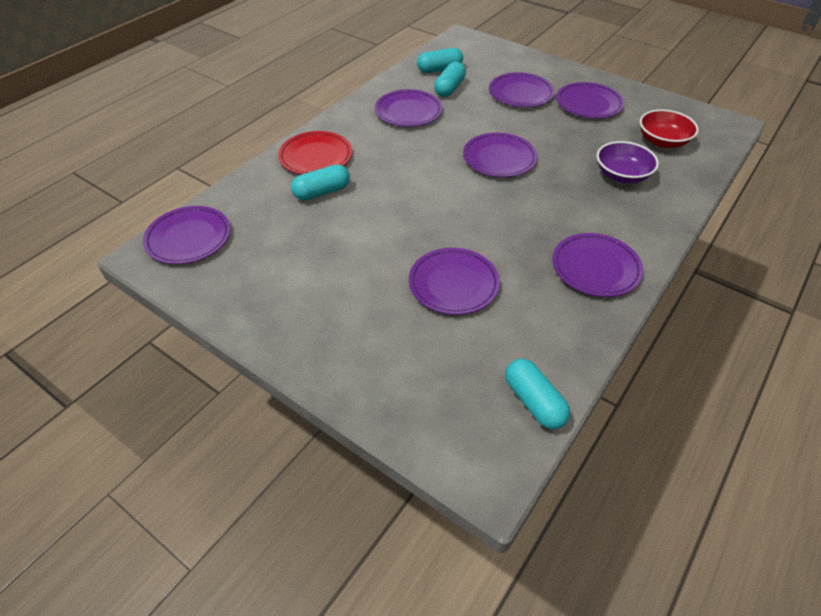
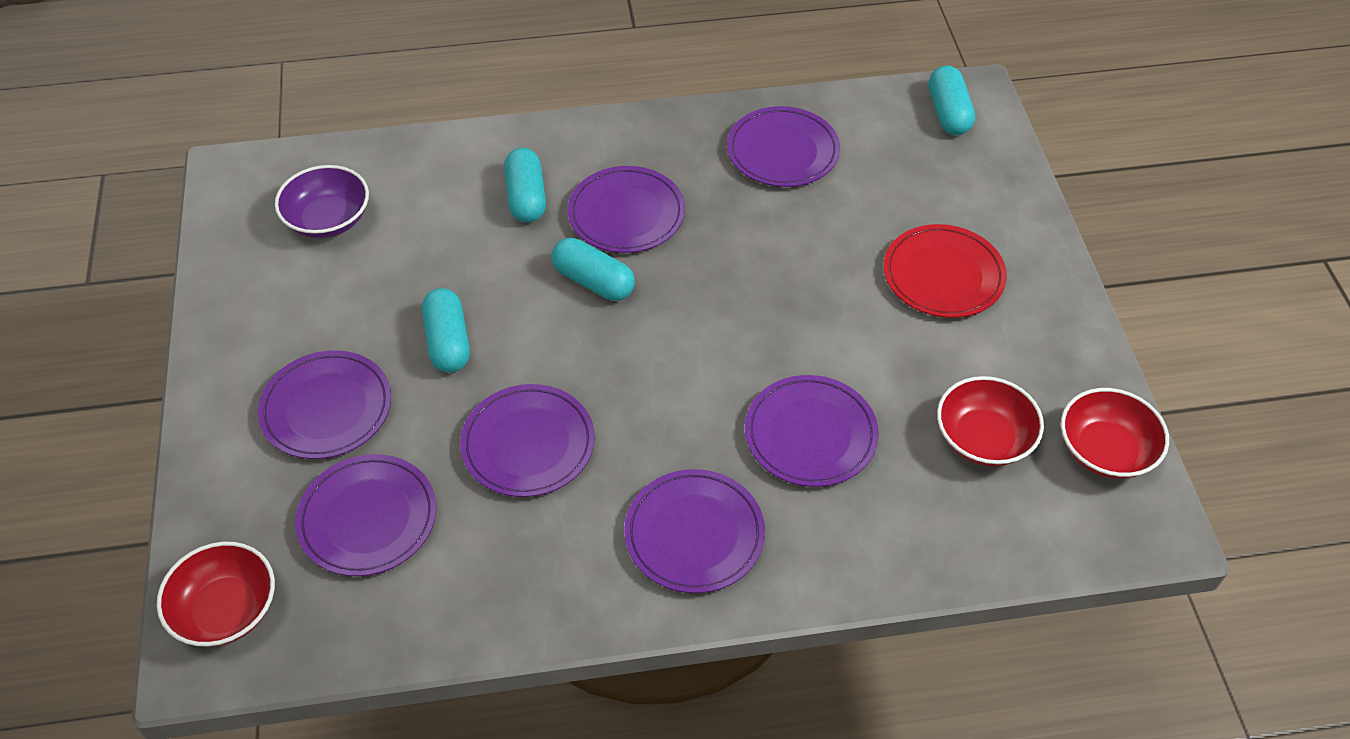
red bowl: 1 -> 3

